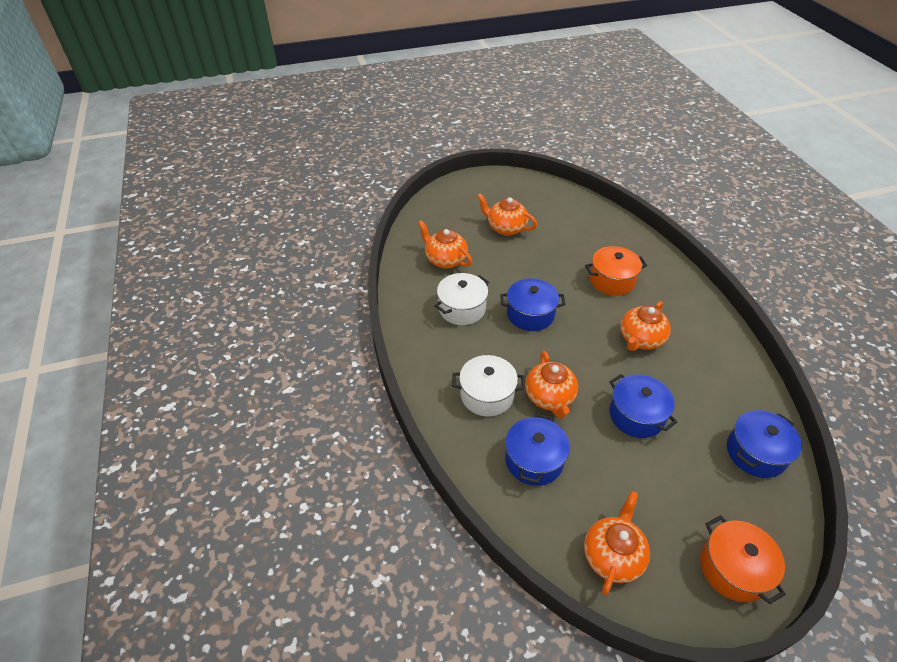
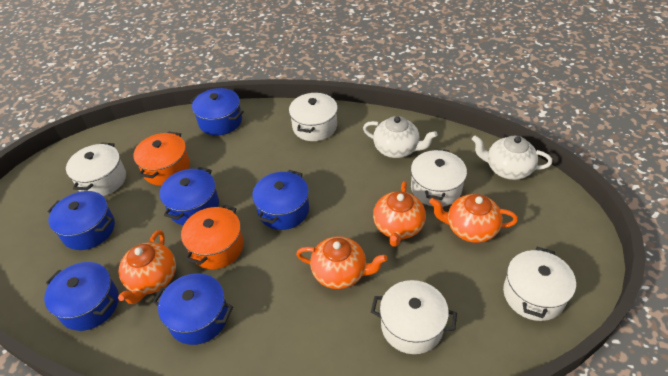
blue pot: 4 -> 6
orange teapot: 5 -> 4
white pot: 2 -> 5
white teapot: 0 -> 2

